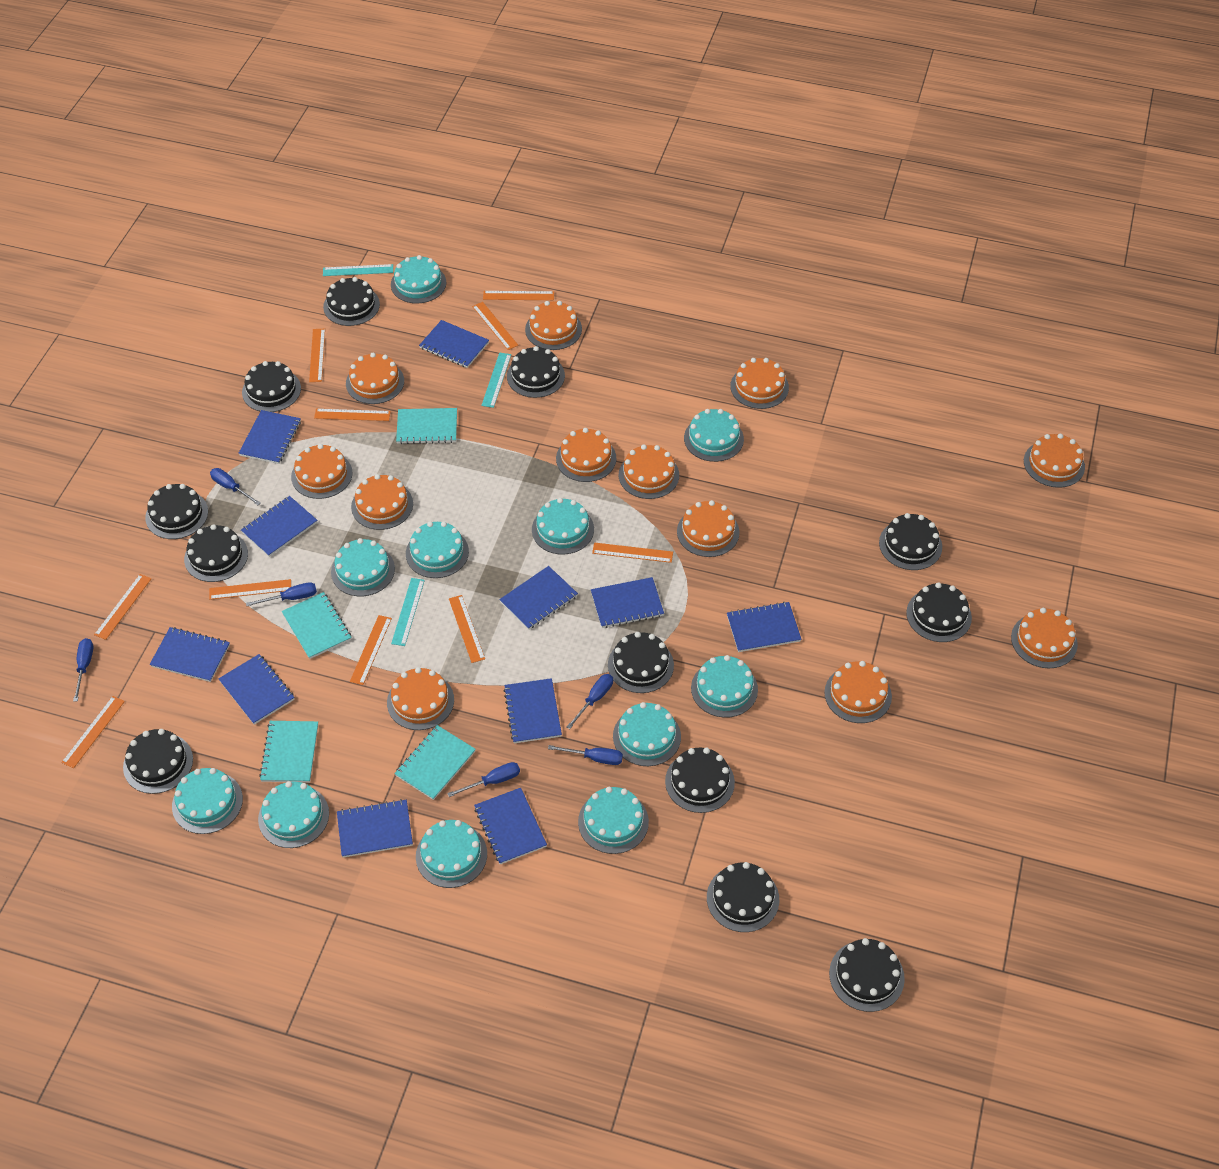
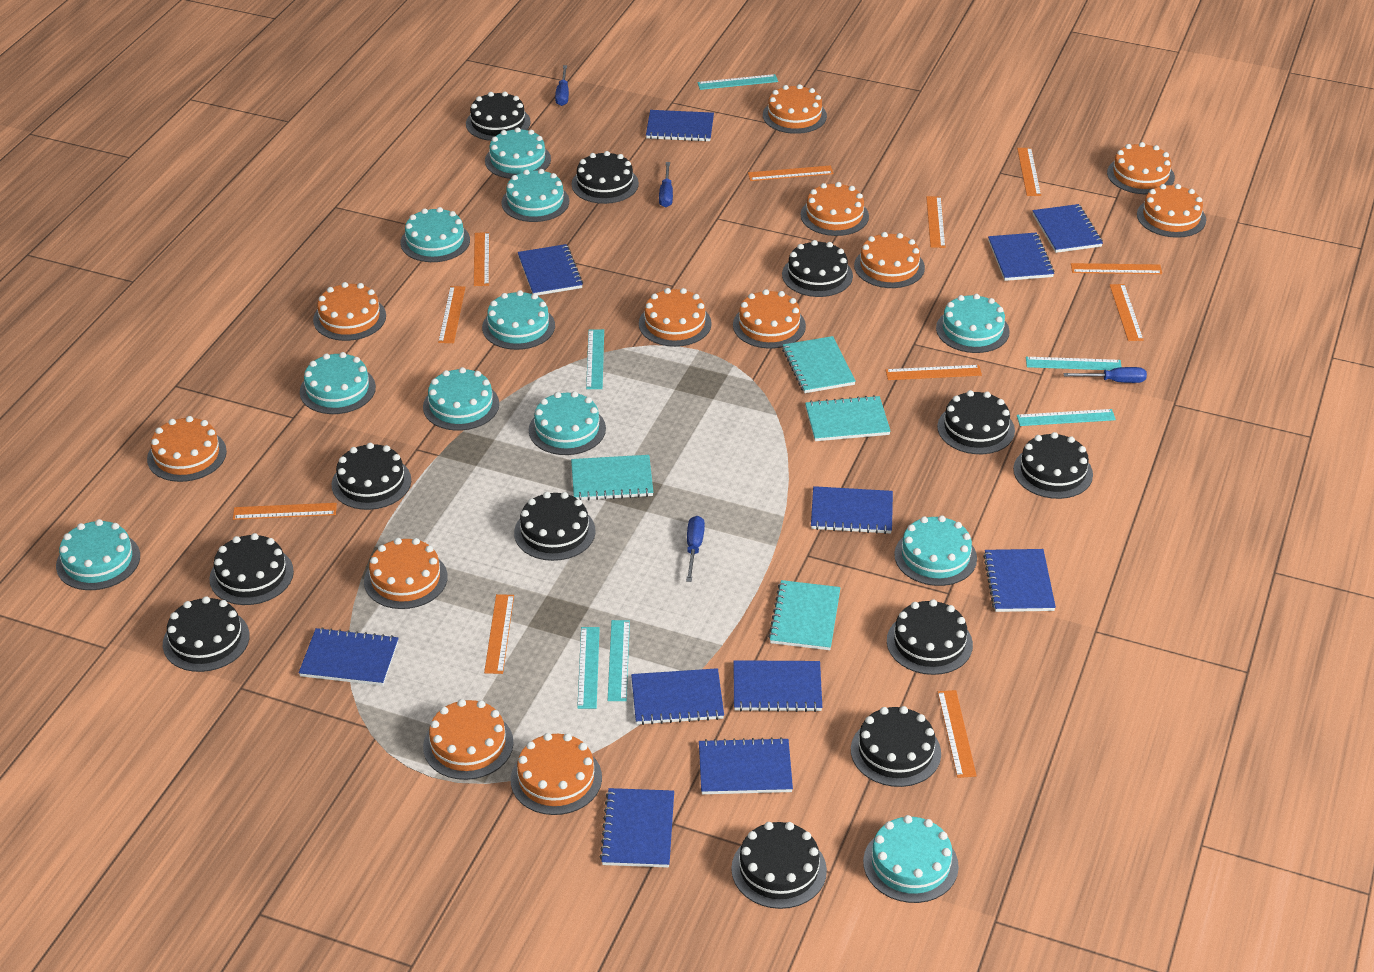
blue screwdriver: 6 -> 4
orange ruler: 10 -> 11
turquoise ruler: 3 -> 6

